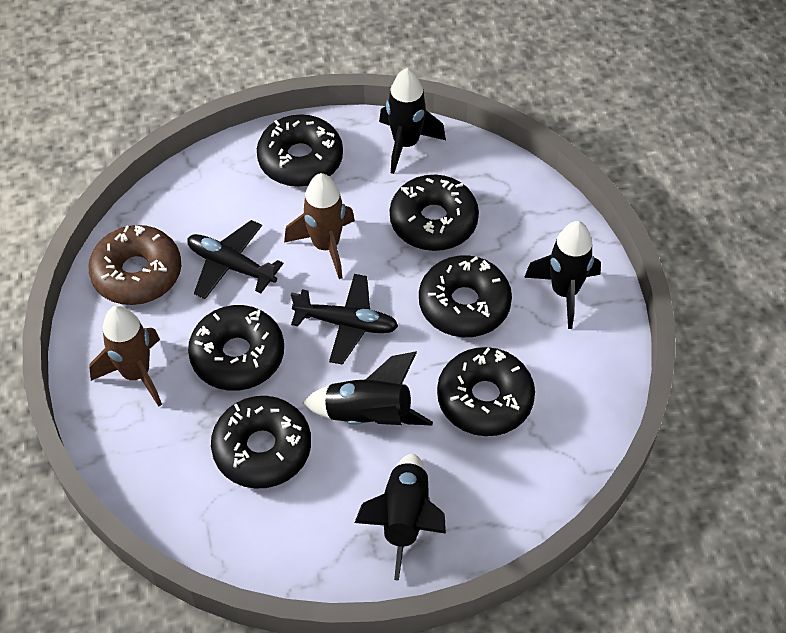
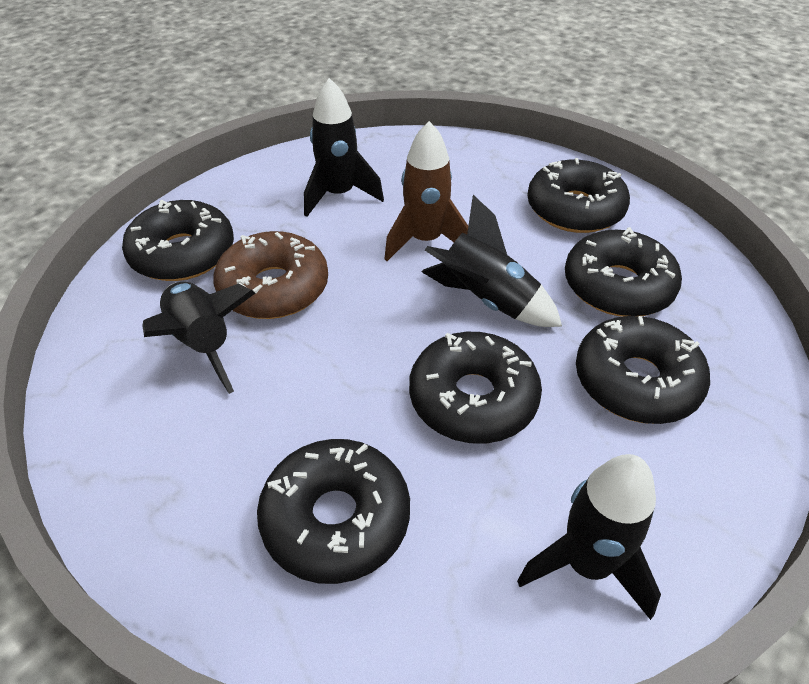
black plane: 2 -> 0
brown rocket: 2 -> 1

